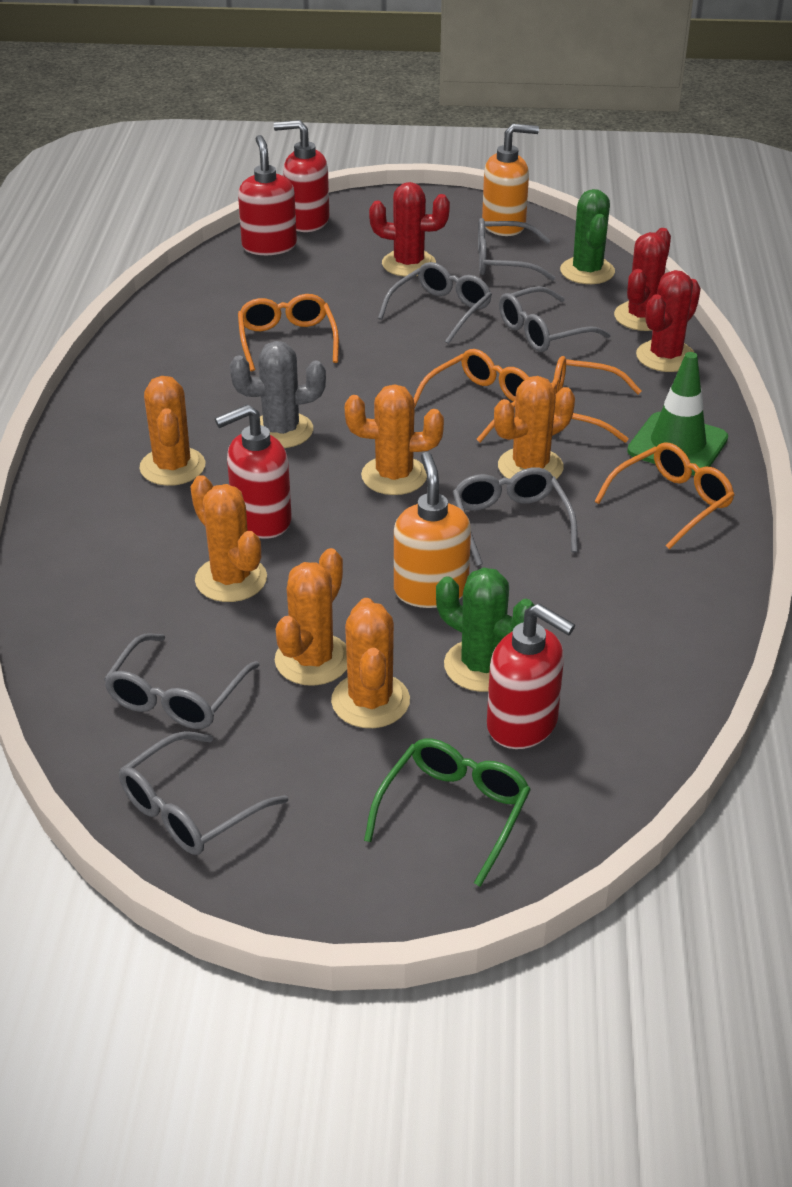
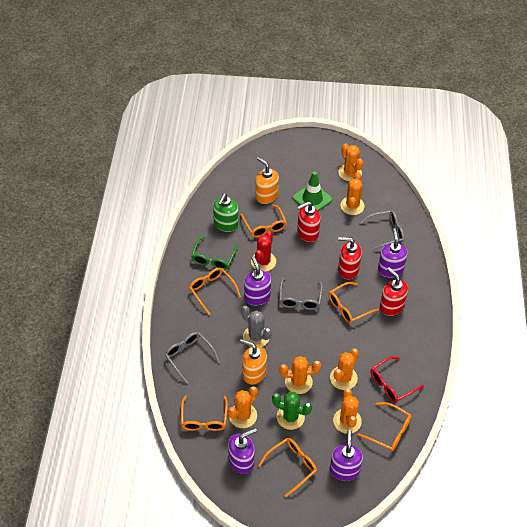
green cactus: 2 -> 1
green soap dispenser: 0 -> 1
grey glasses: 6 -> 3
orange glasses: 4 -> 6
purple soap dispenser: 0 -> 4
red cactus: 3 -> 1
red glasses: 0 -> 1
red soap dispenser: 4 -> 3

